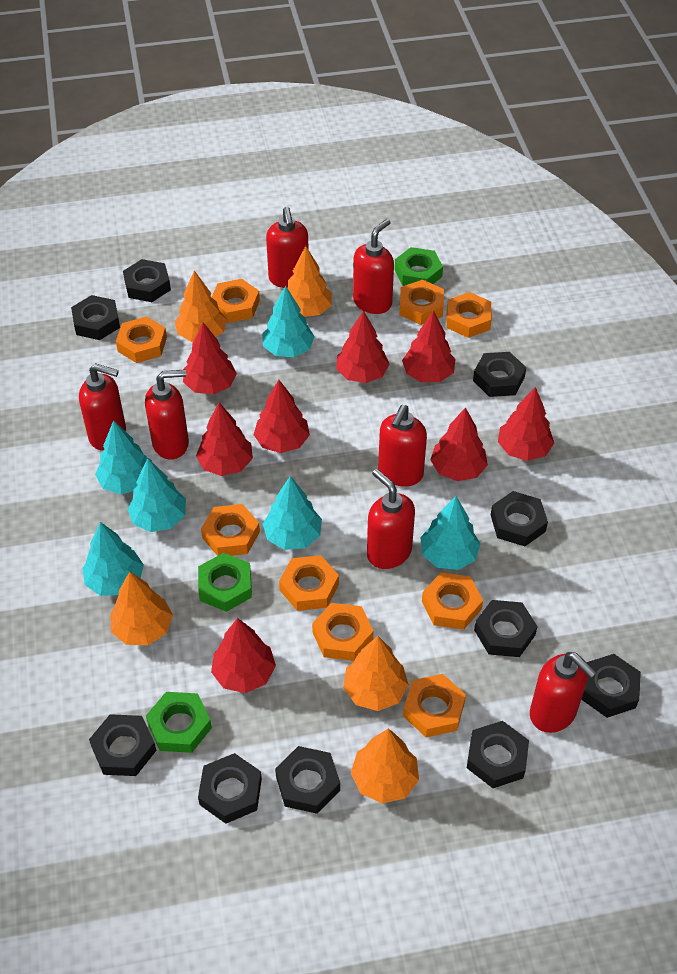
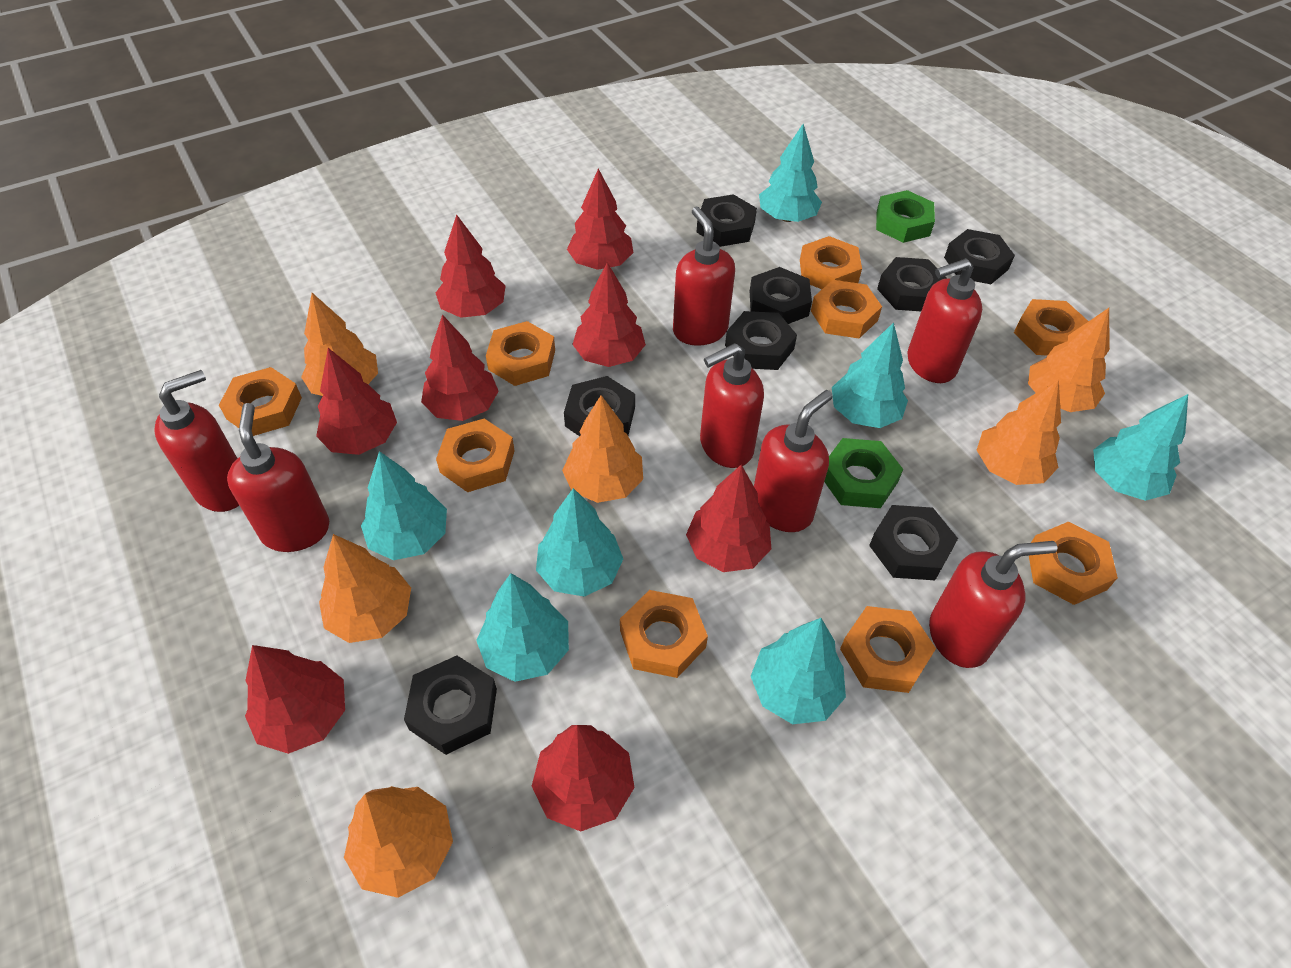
black nut: 10 -> 8
green nut: 3 -> 2
orange tree: 5 -> 6
turquoise tree: 6 -> 7

